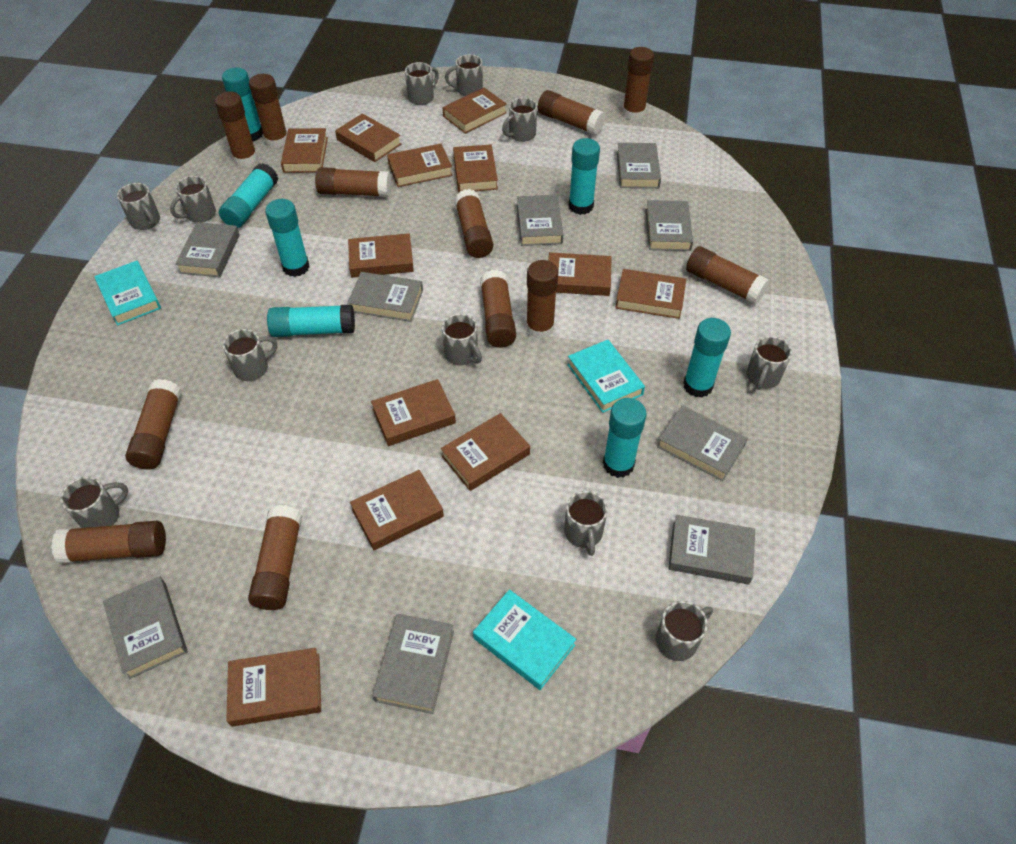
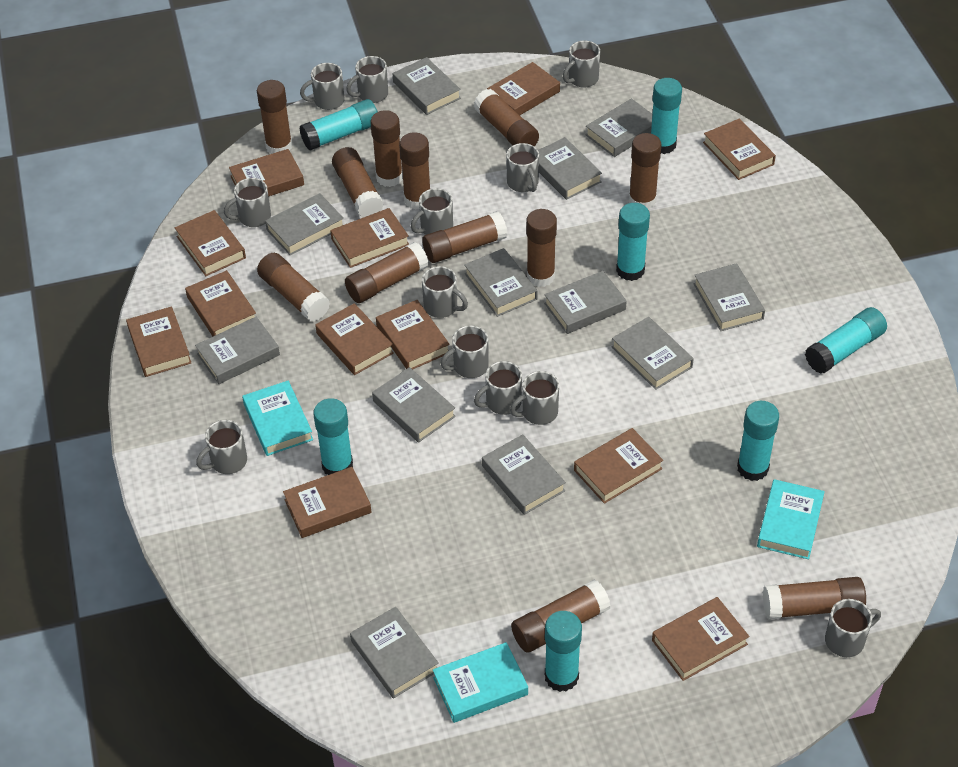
grey book: 9 -> 12
grey mug: 11 -> 12

